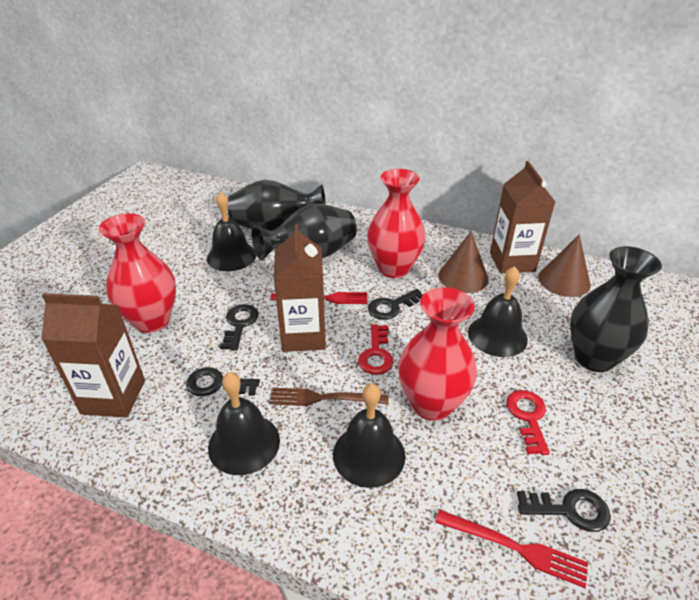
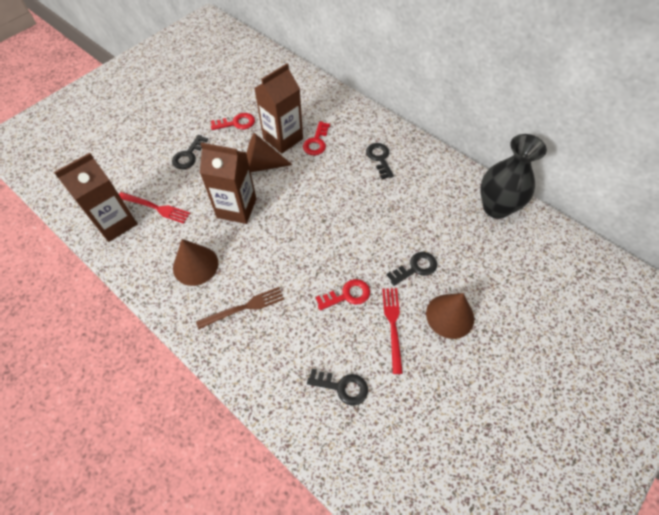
black bell: 4 -> 0
black vase: 3 -> 1
brown cone: 2 -> 3
red key: 2 -> 3
red vase: 3 -> 0

